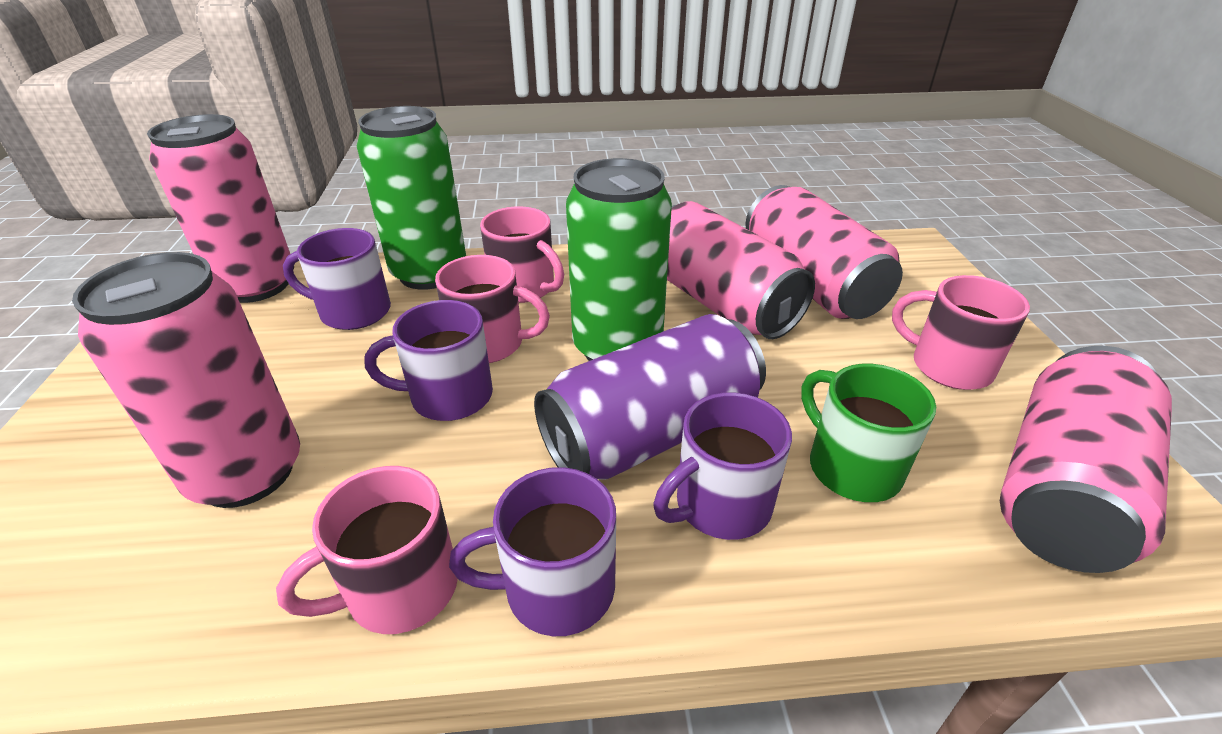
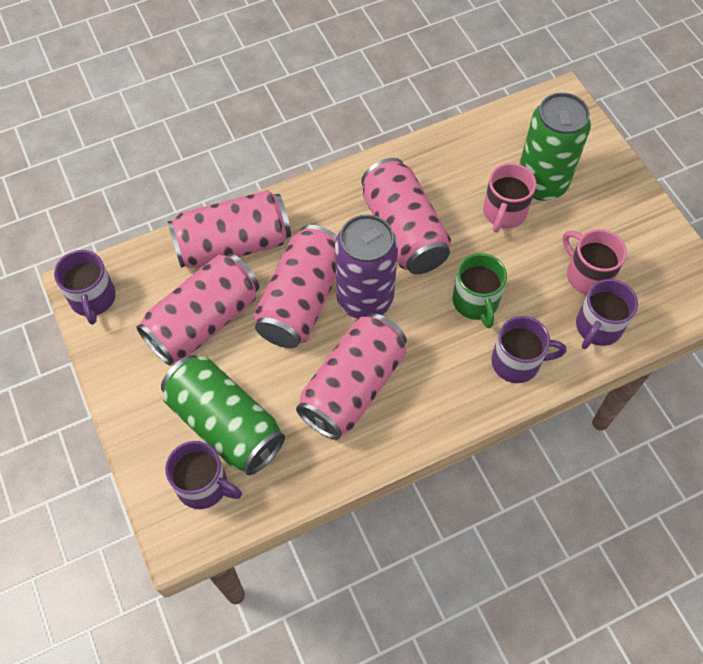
pink mug: 4 -> 2

